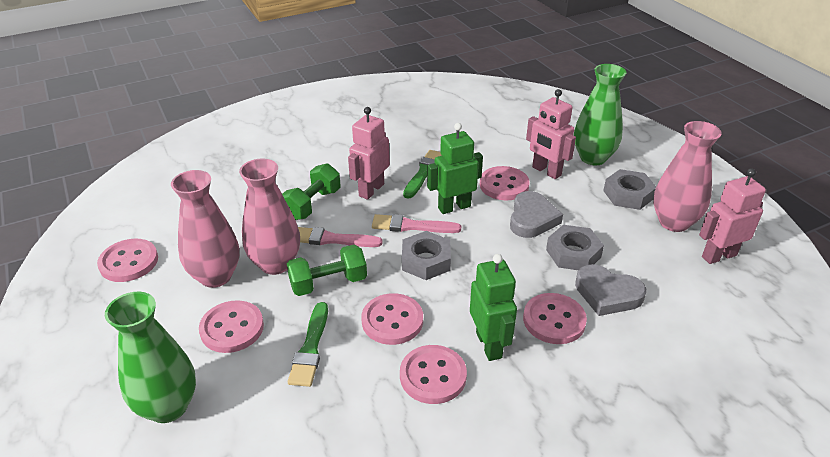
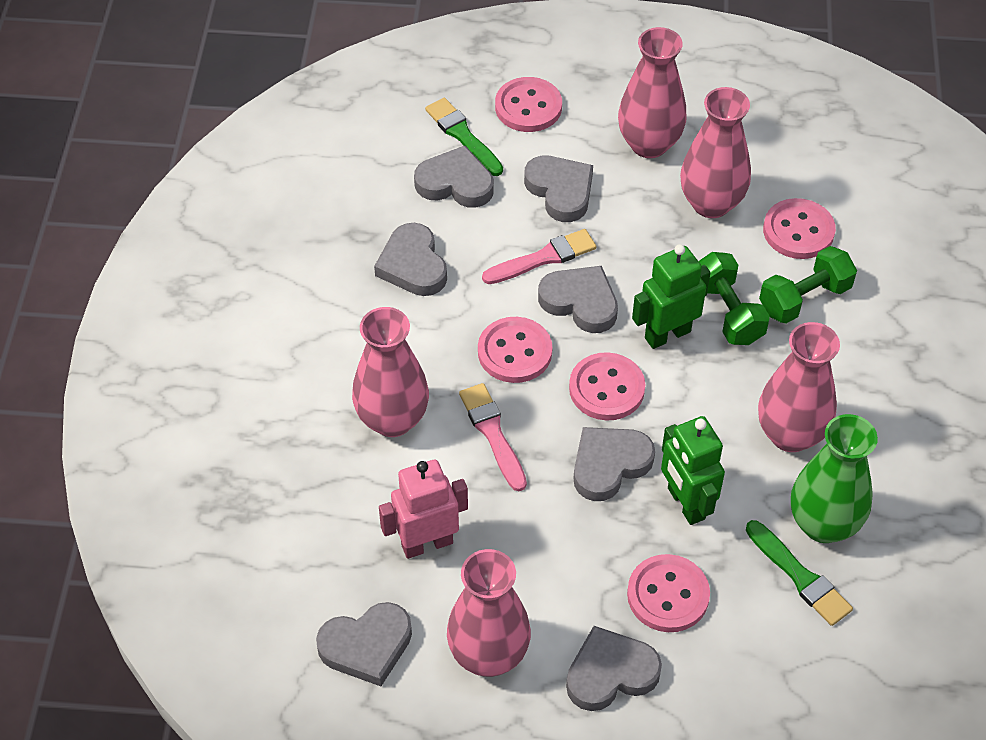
green vase: 2 -> 1
grey heart: 2 -> 7
grey nut: 3 -> 0
pink button: 6 -> 5
pink robot: 3 -> 1
pink vase: 3 -> 5

